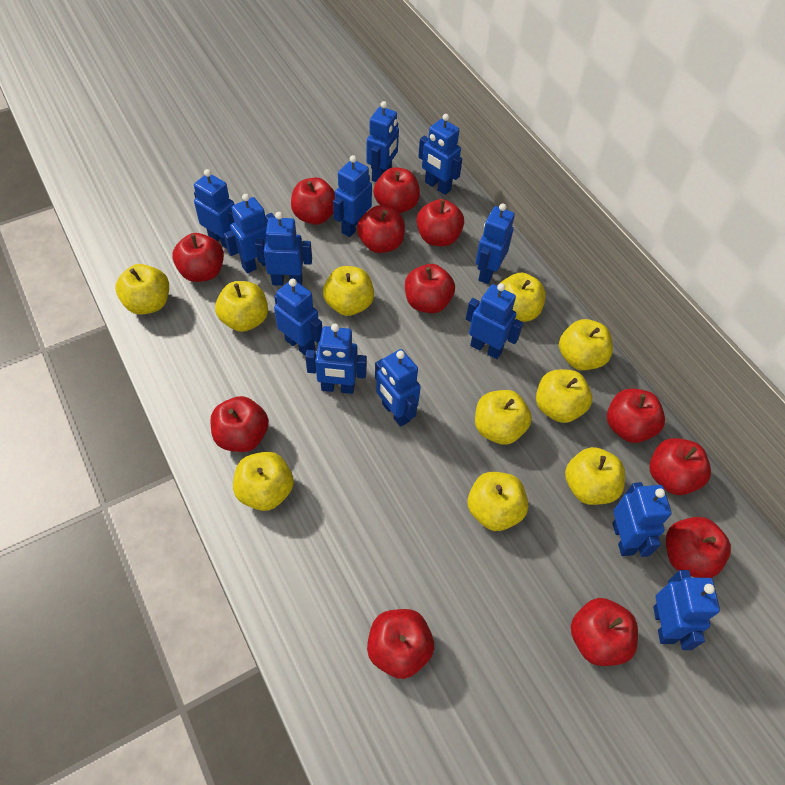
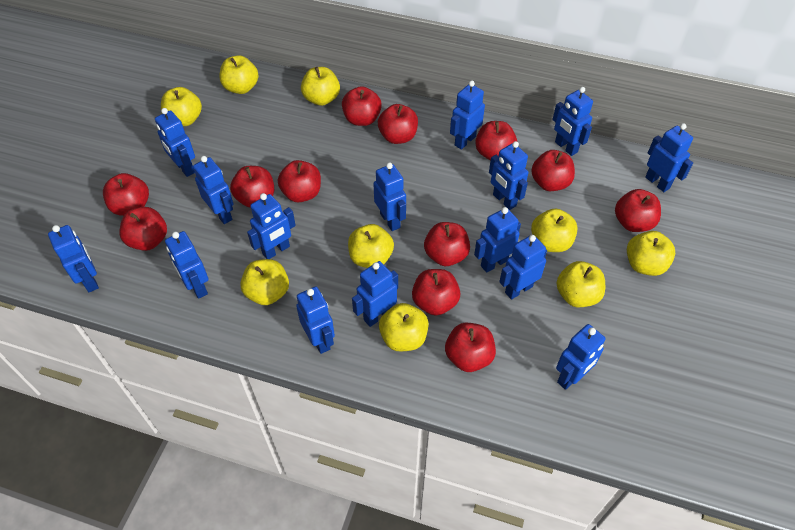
blue robot: 13 -> 15
yellow apple: 10 -> 9

